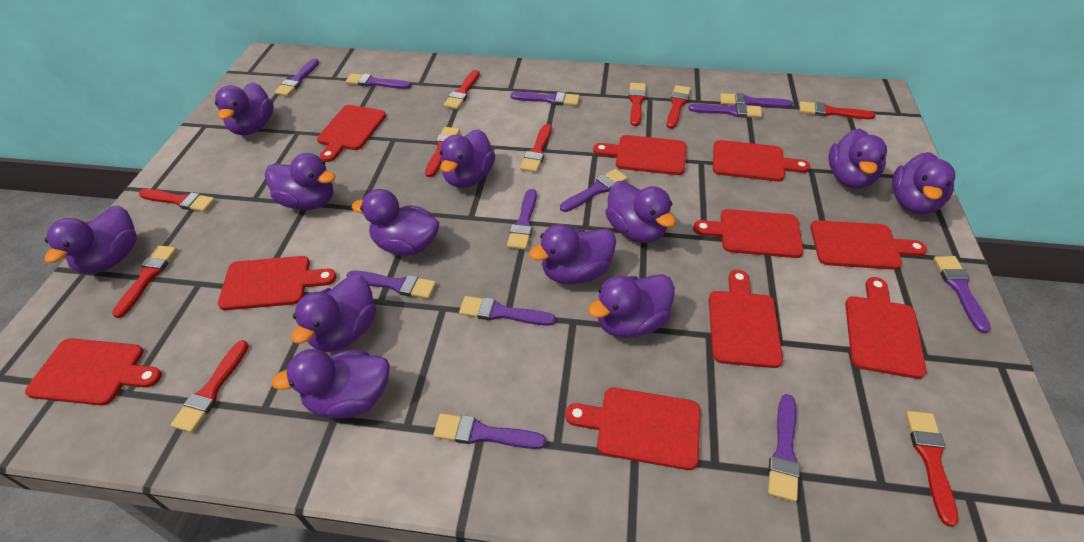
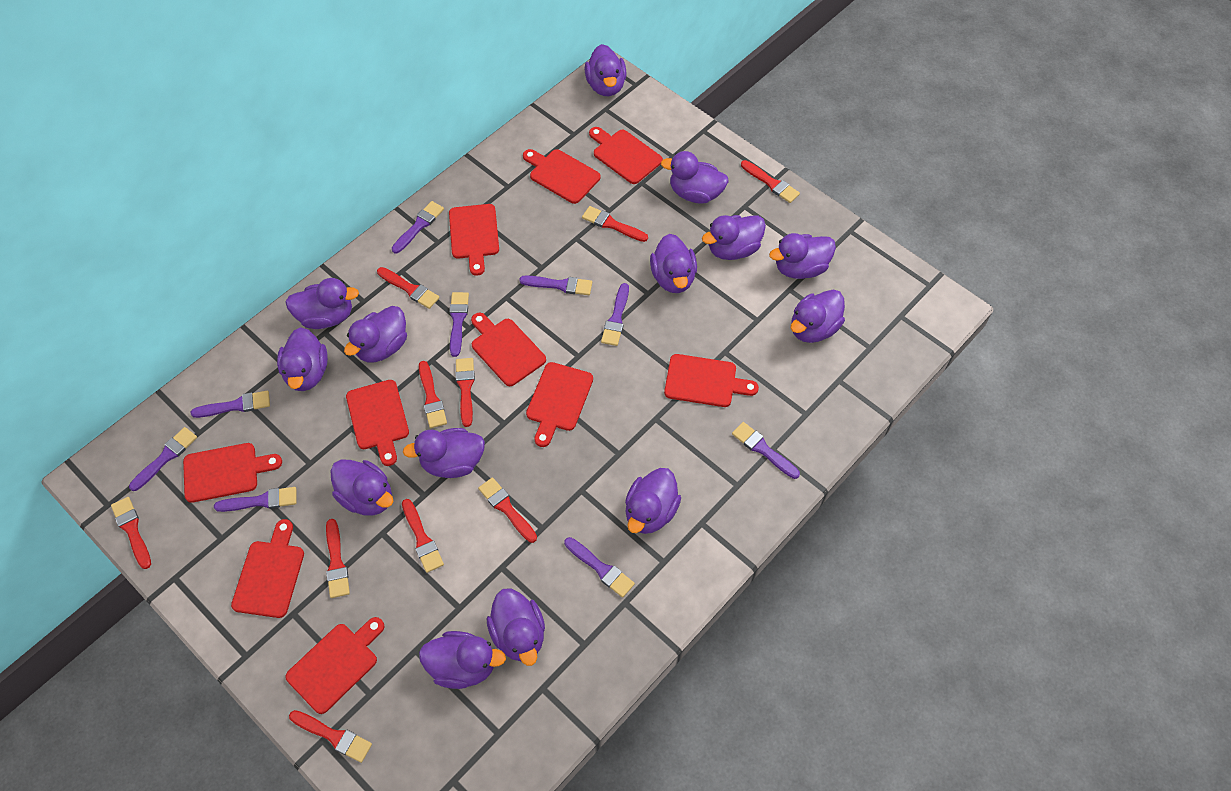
purple brush: 12 -> 9
purple duck: 12 -> 14

